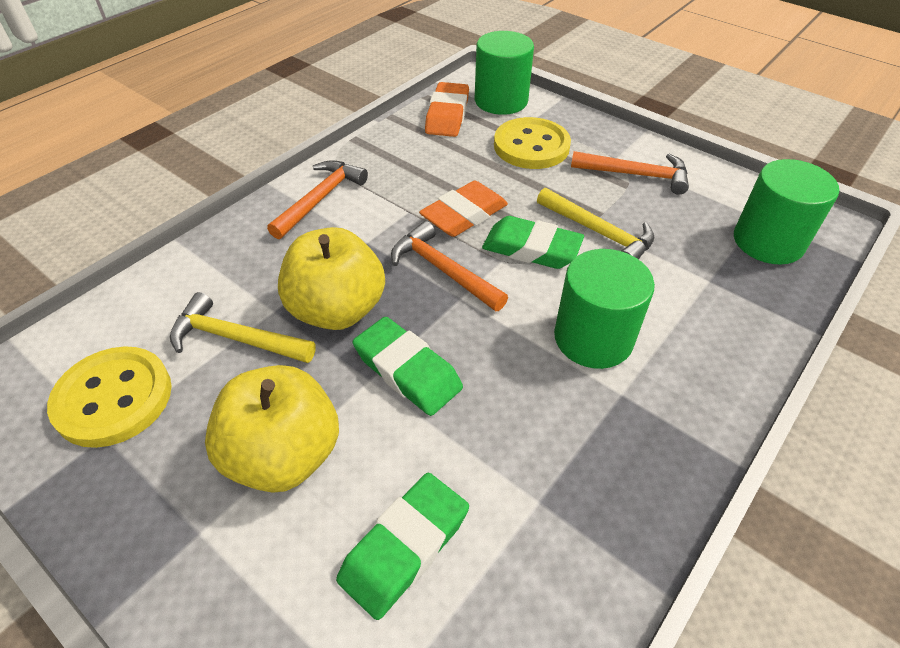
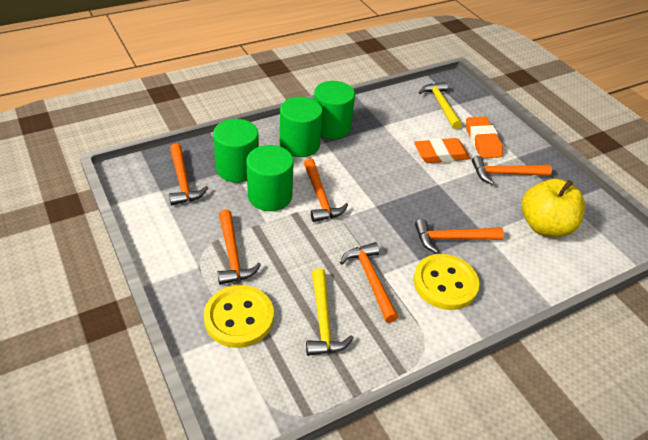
green cylinder: 3 -> 4
green eraser: 3 -> 0
orange hammer: 3 -> 6
yellow apple: 2 -> 1

